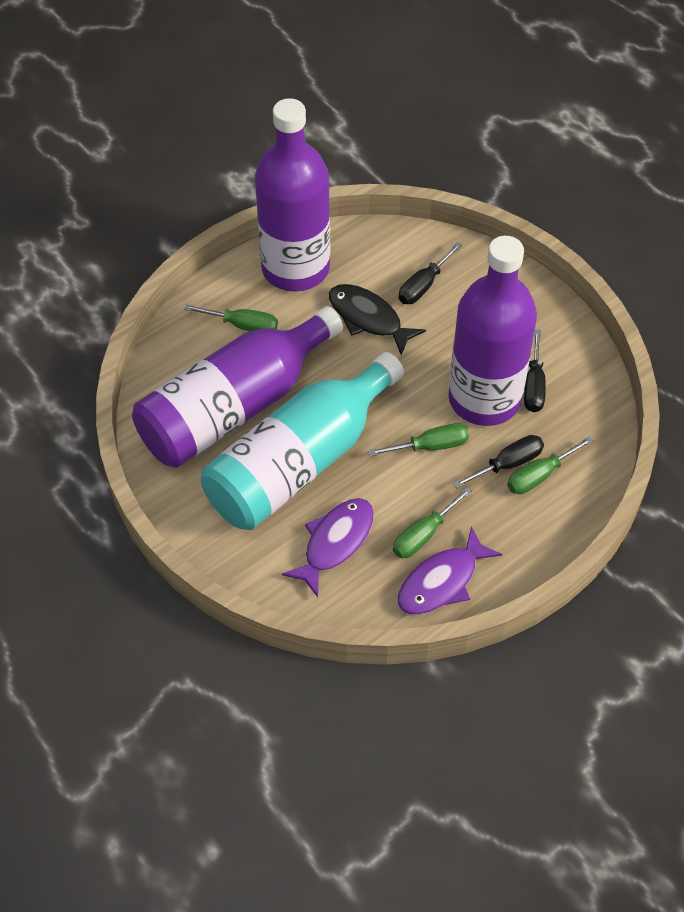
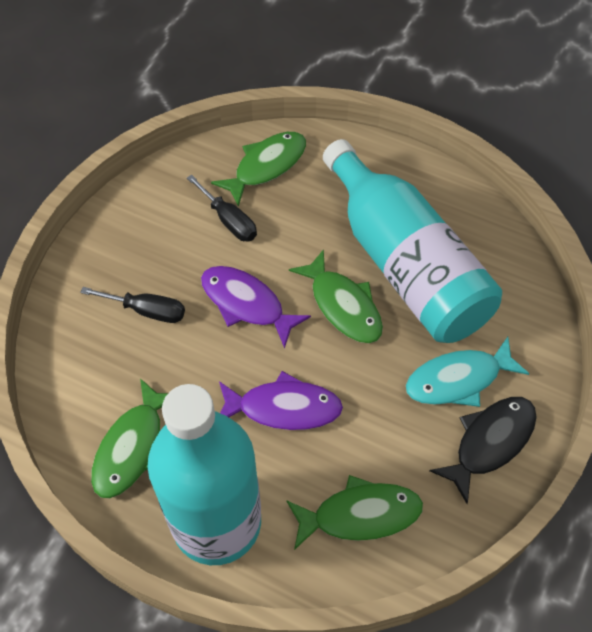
black screwdriver: 3 -> 2
green fish: 0 -> 4
green screwdriver: 4 -> 0
purple bottle: 3 -> 0
turquoise bottle: 1 -> 2
turquoise fish: 0 -> 1

